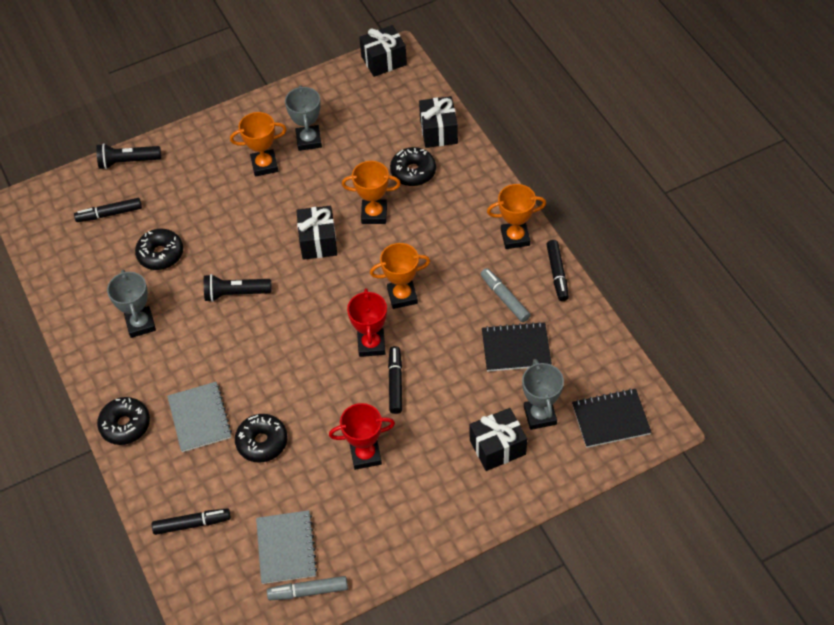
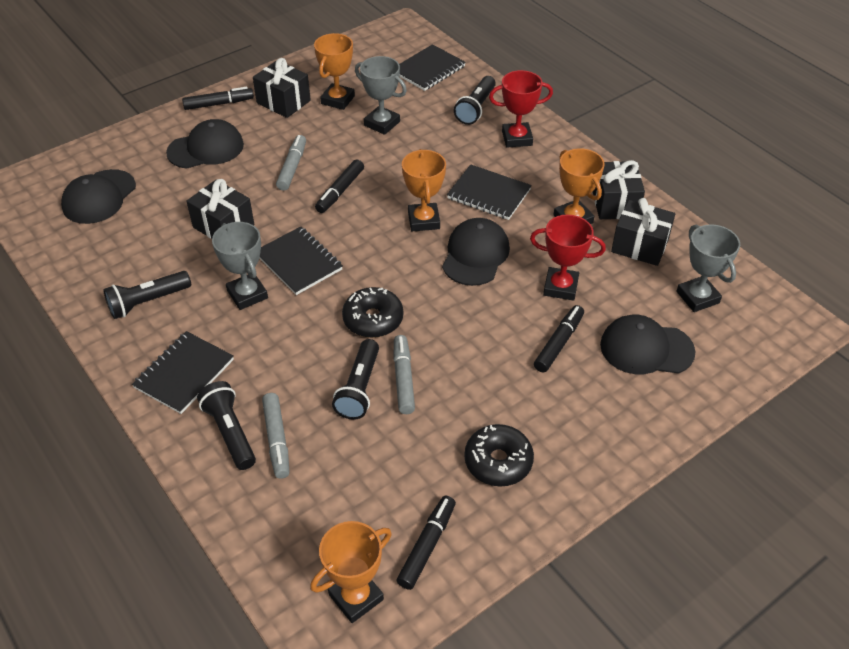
black cap: 0 -> 4
black donut: 4 -> 2
black flashlight: 2 -> 4
black notebook: 2 -> 4
grey marker: 2 -> 3
grey notebook: 2 -> 0

